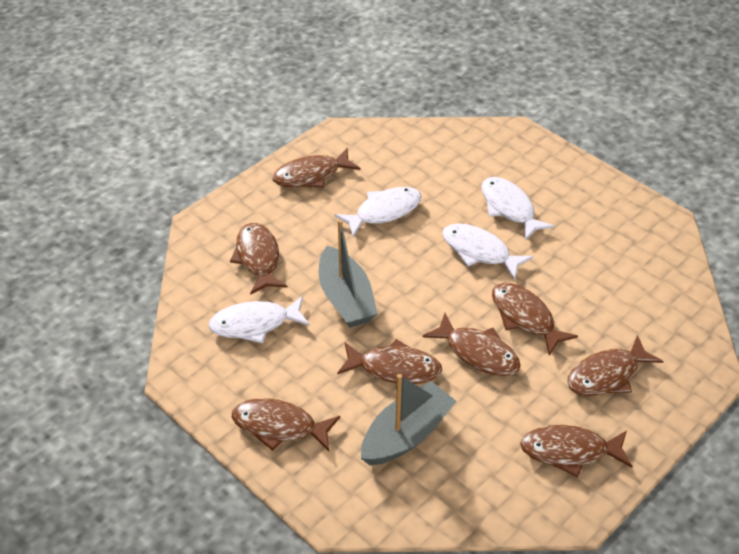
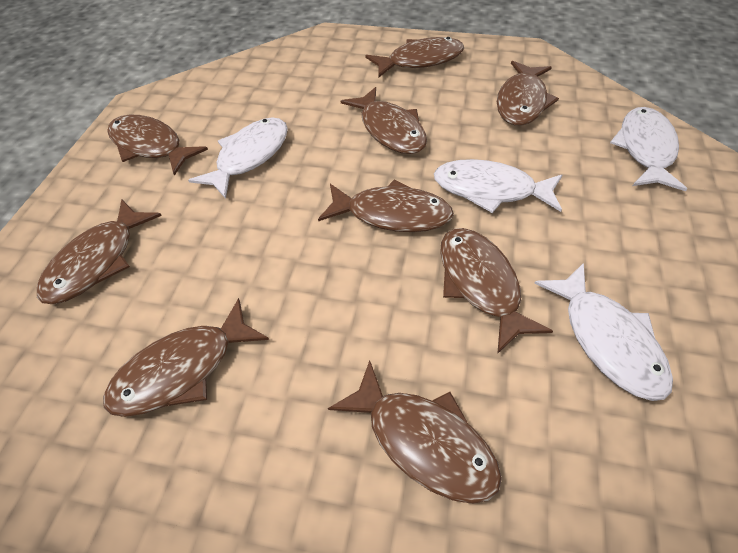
brown fish: 8 -> 9
grey boat: 2 -> 0

